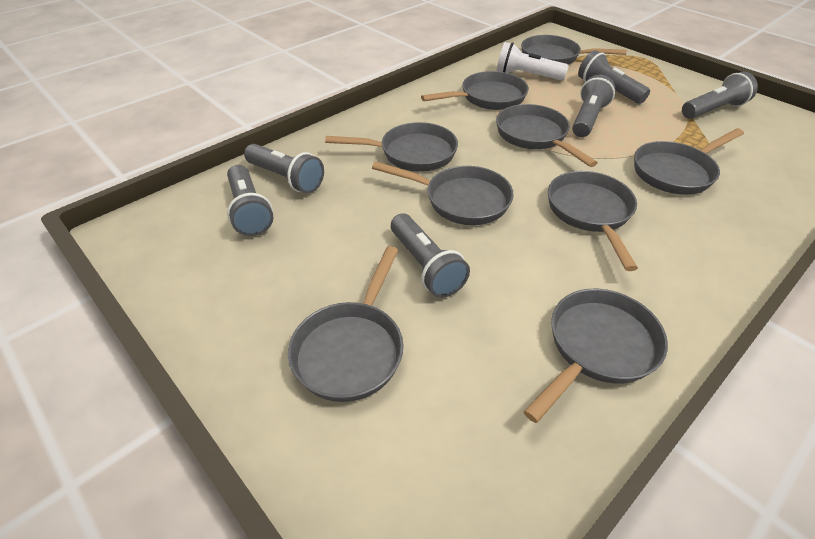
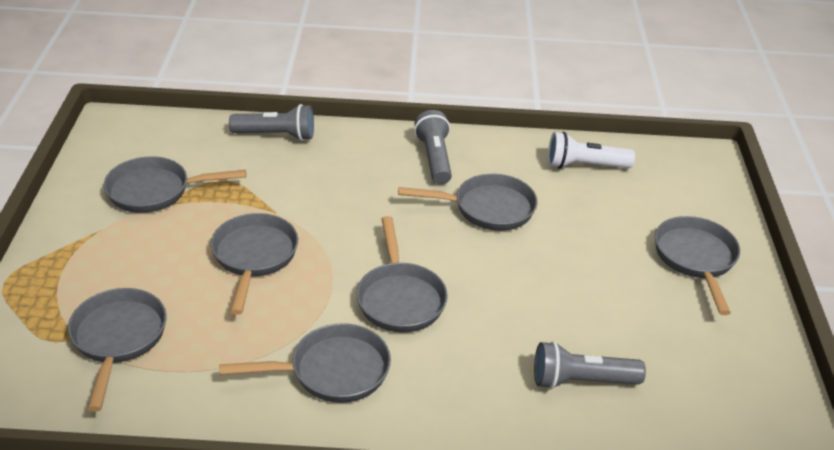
grey flashlight: 6 -> 3
grey pan: 9 -> 7

